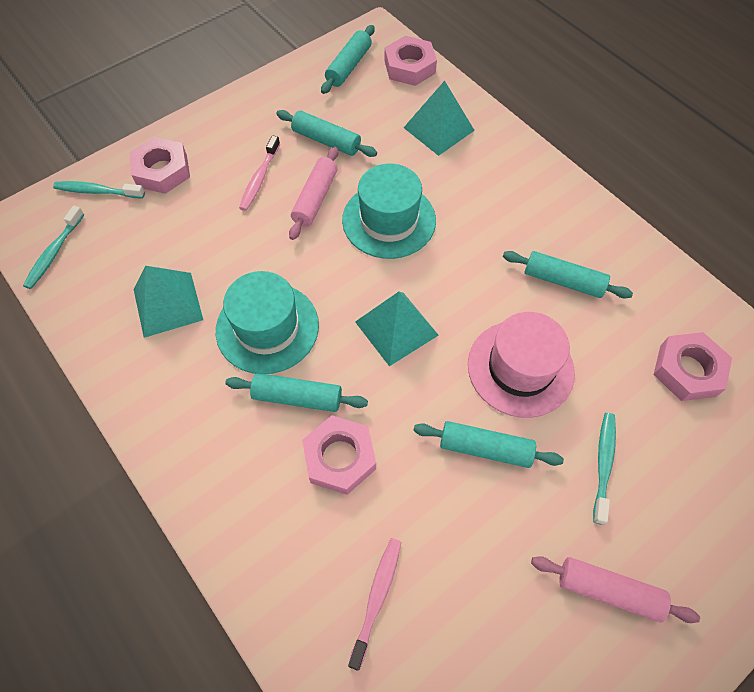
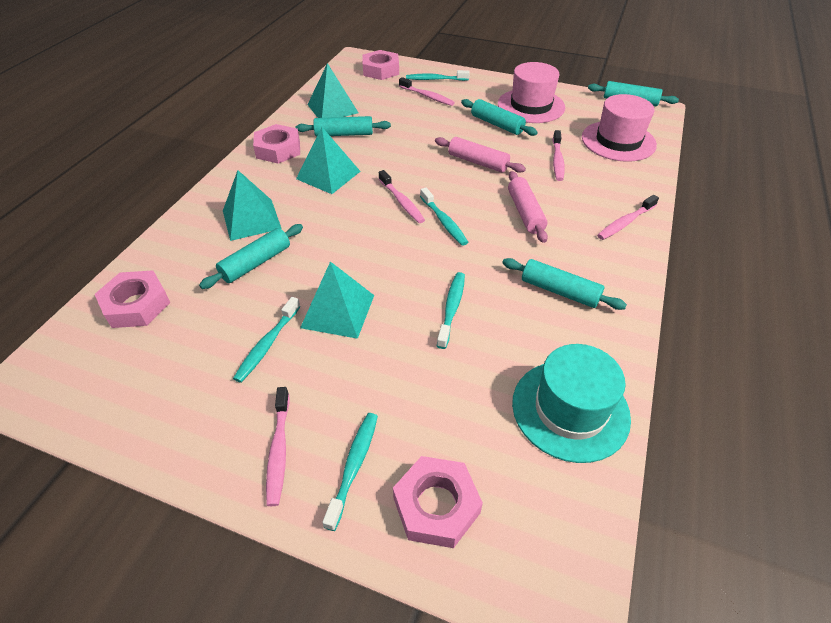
pink hat: 1 -> 2
pink toothbrush: 2 -> 5
turquoise hat: 2 -> 1
turquoise pyramid: 3 -> 4
turquoise toothbrush: 3 -> 5

